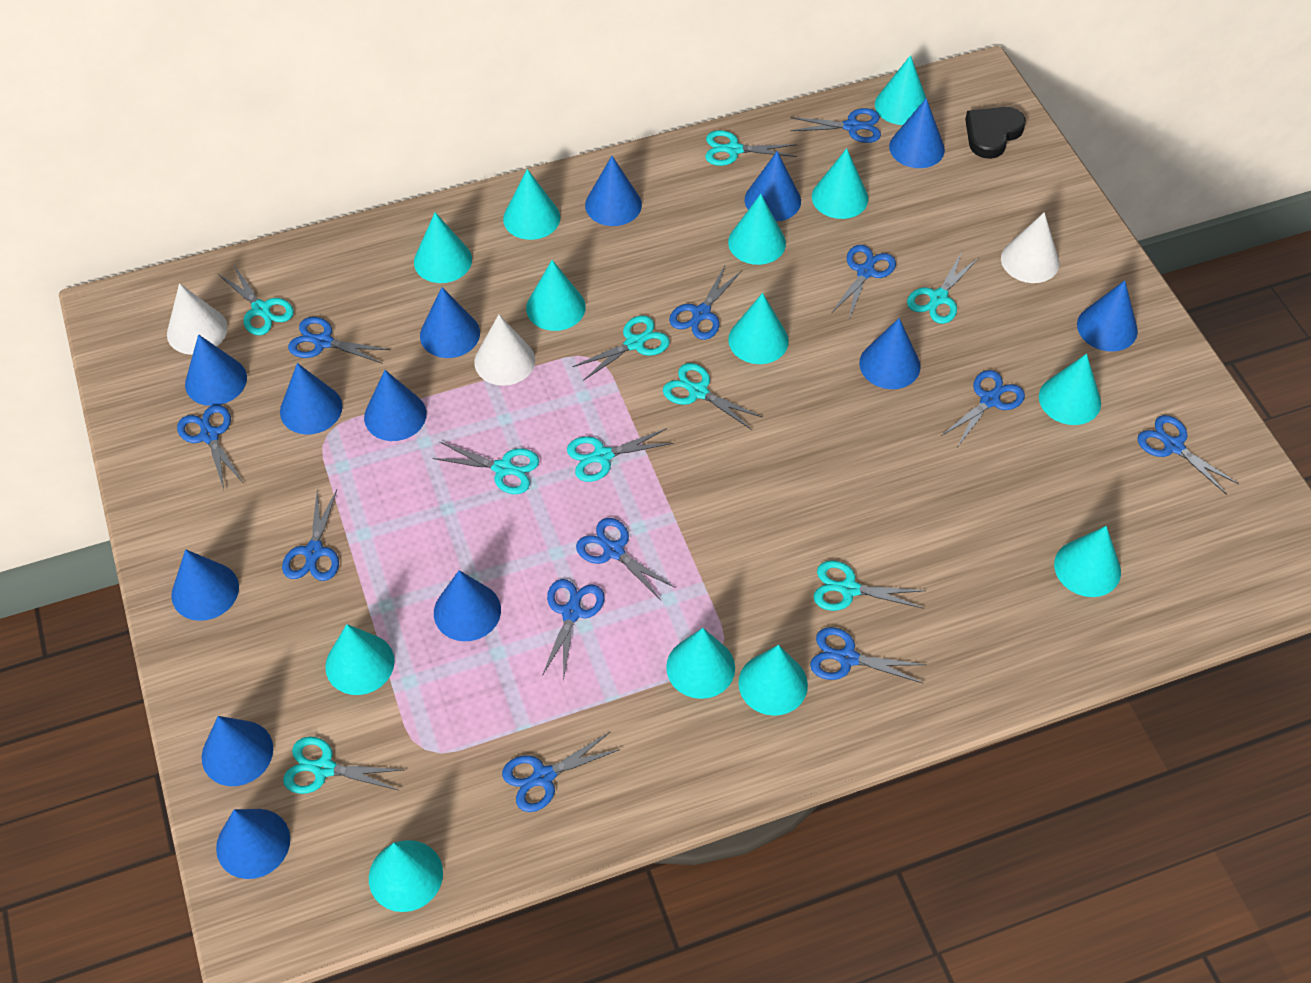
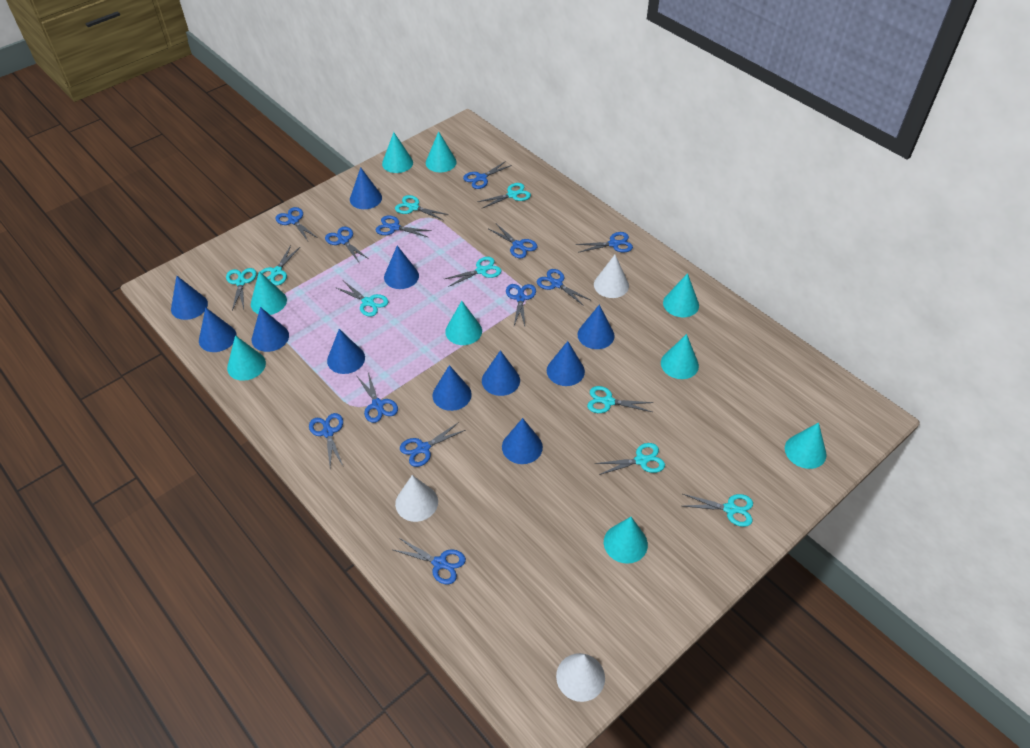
black heart: 1 -> 0
blue cone: 13 -> 11
turquoise cone: 13 -> 9

